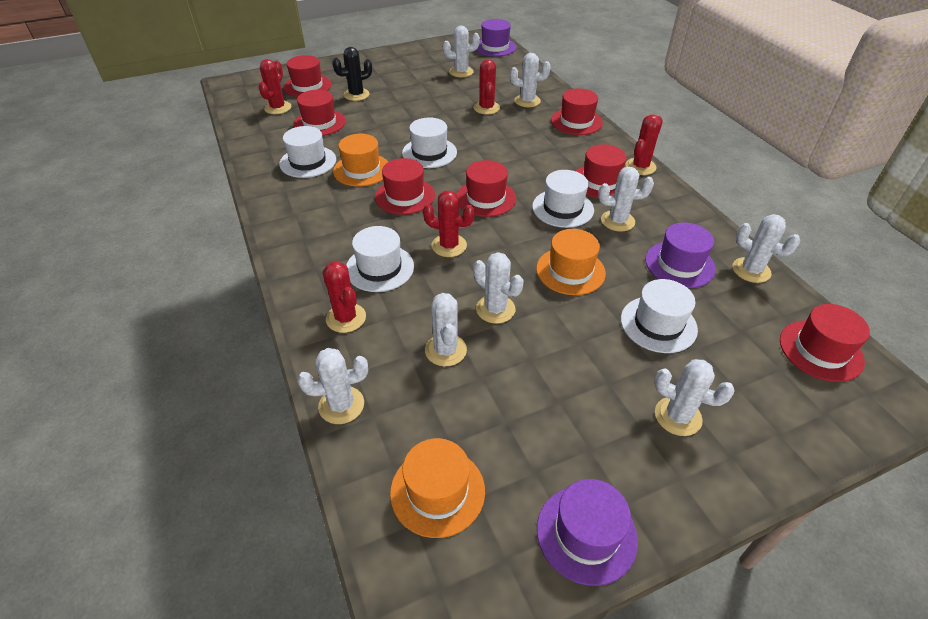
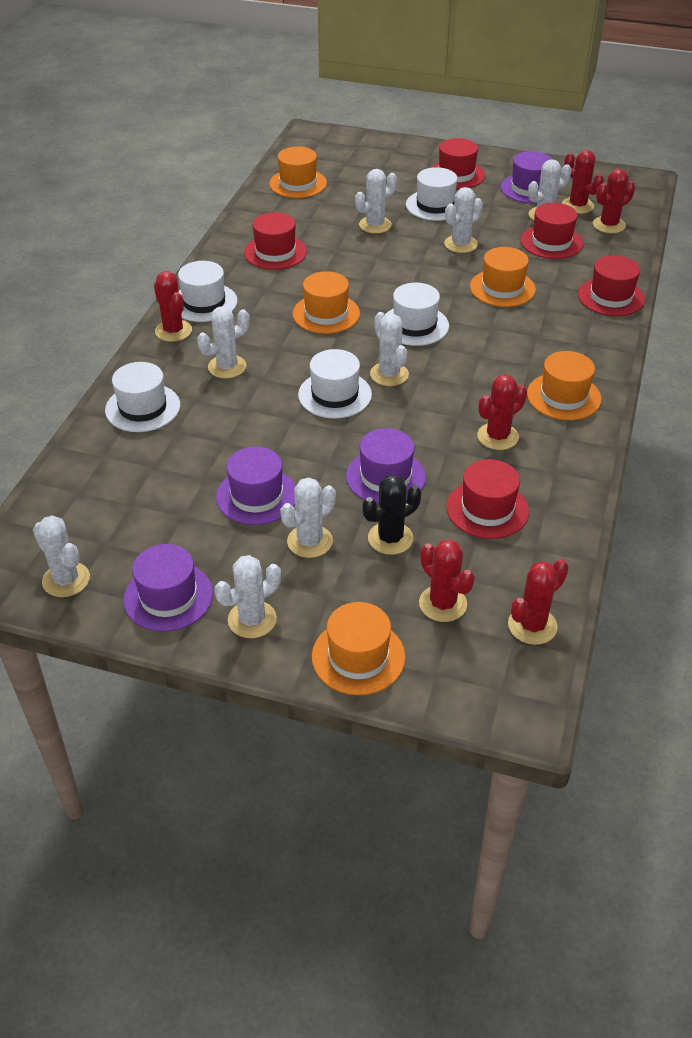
orange hat: 3 -> 5
purple hat: 3 -> 4
red cactus: 5 -> 6
red hat: 7 -> 5

